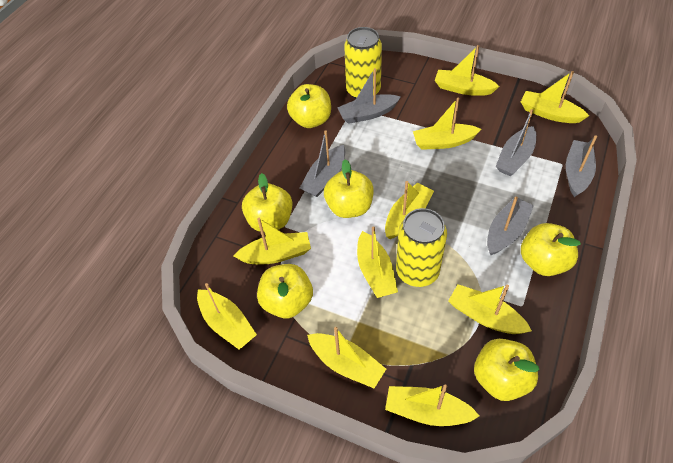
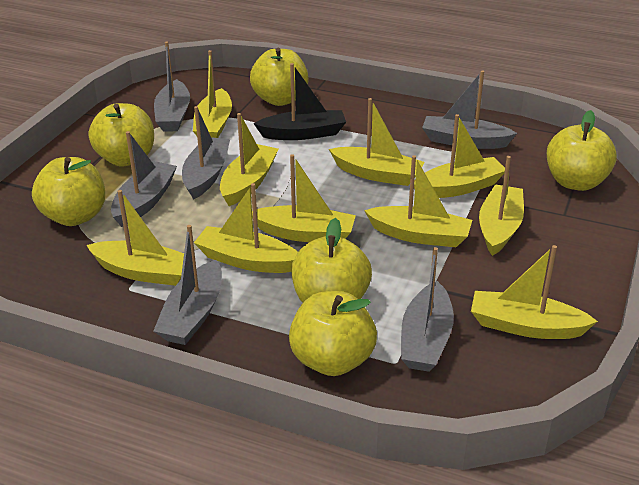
black boat: 0 -> 1
grey boat: 5 -> 6
yellow can: 2 -> 0

